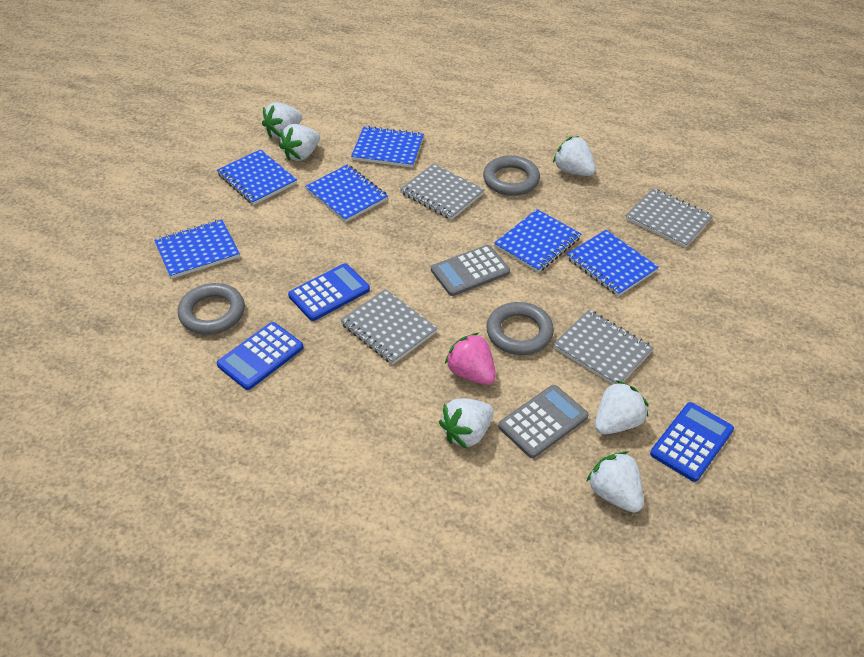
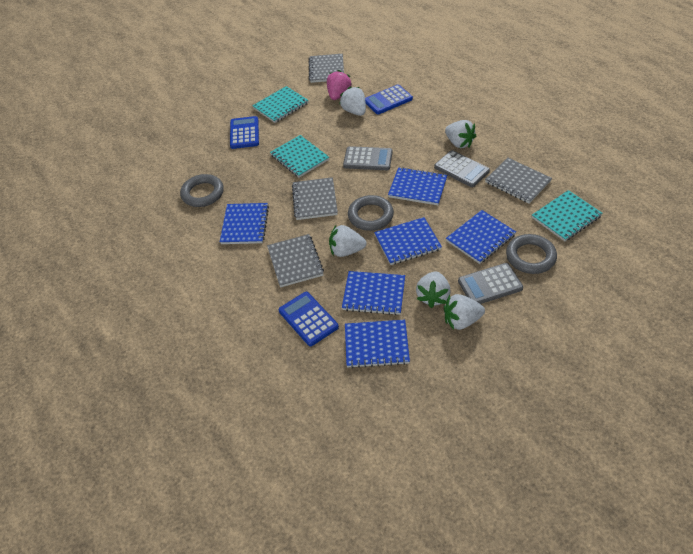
grey calculator: 2 -> 3
turquoise notebook: 0 -> 3
white strawberry: 6 -> 5

